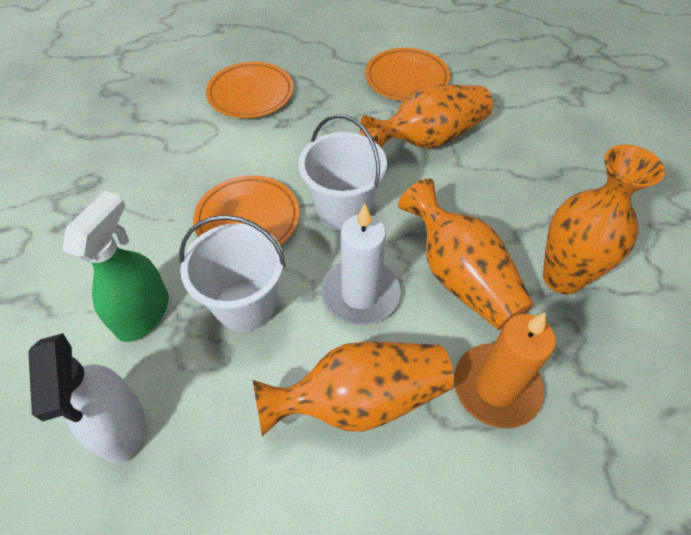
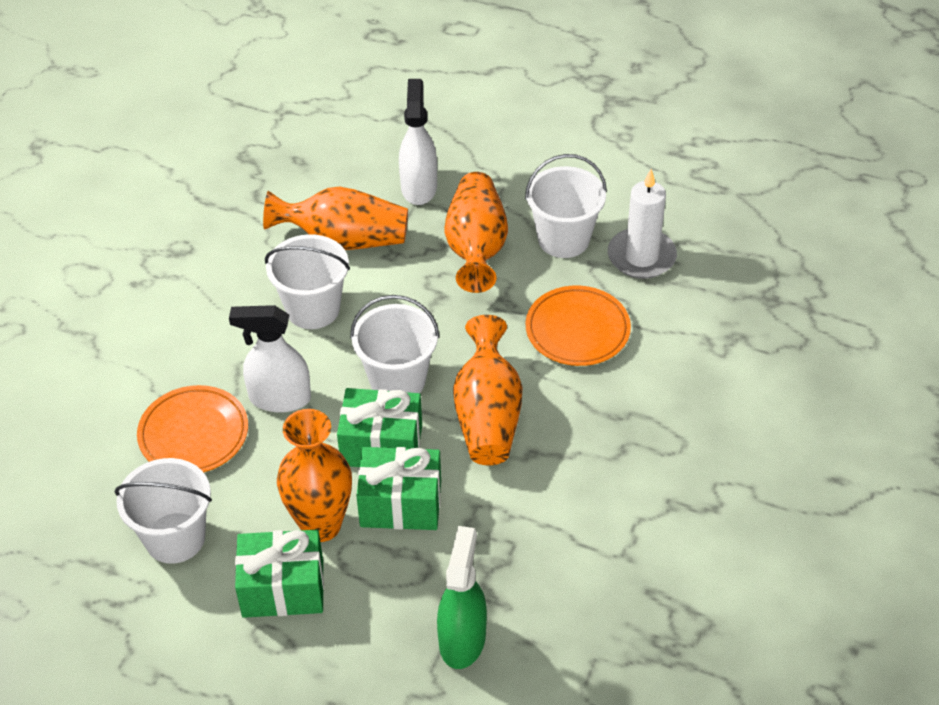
green gift: 0 -> 3
orange candle: 1 -> 0
orange plate: 3 -> 2
white bucket: 2 -> 4
white spray bottle: 1 -> 2

